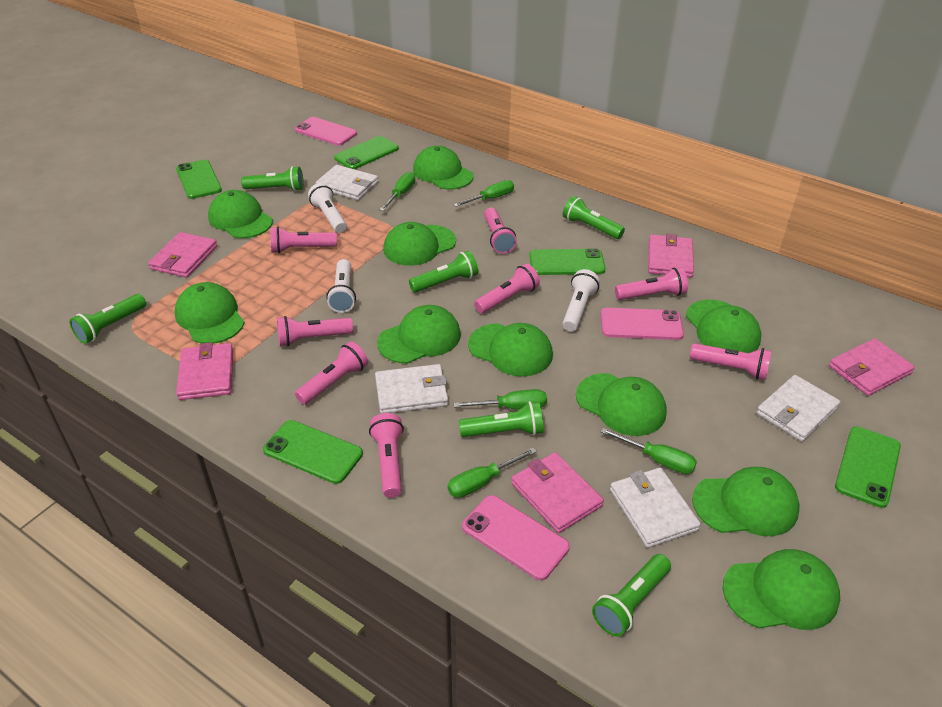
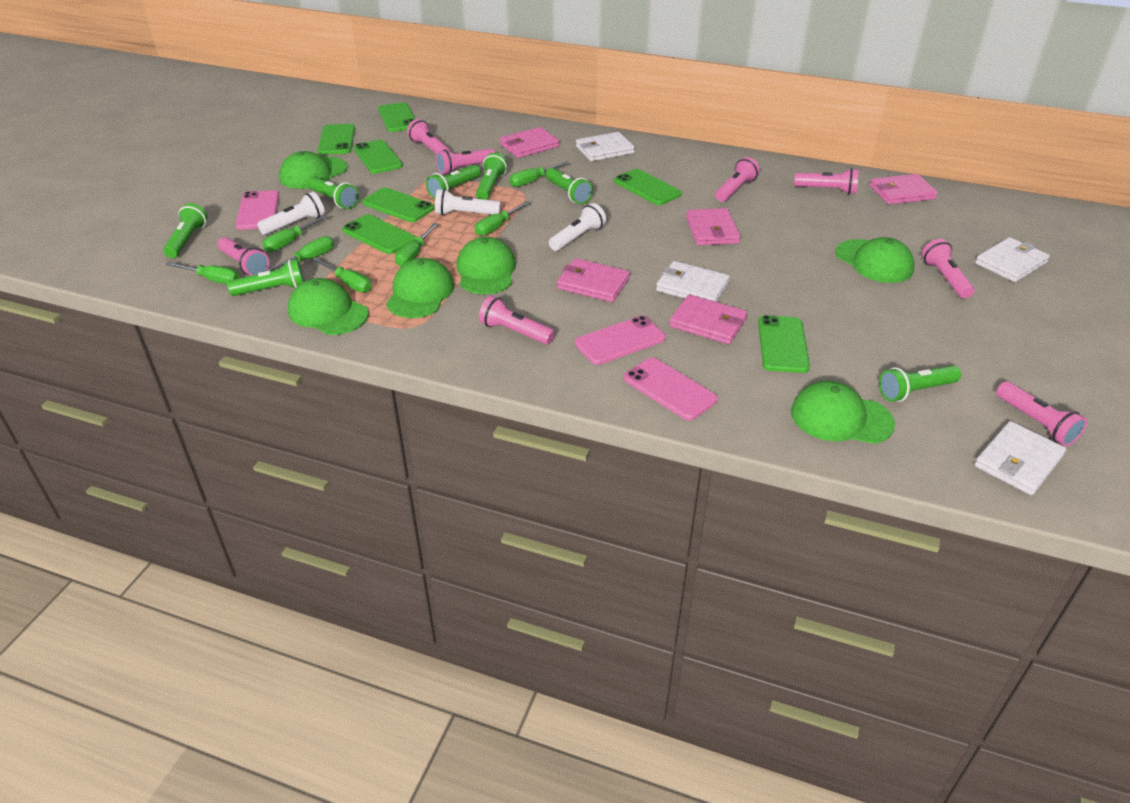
green cap: 10 -> 6
green flashlight: 6 -> 7
green phone: 5 -> 7
green screwdriver: 5 -> 7

